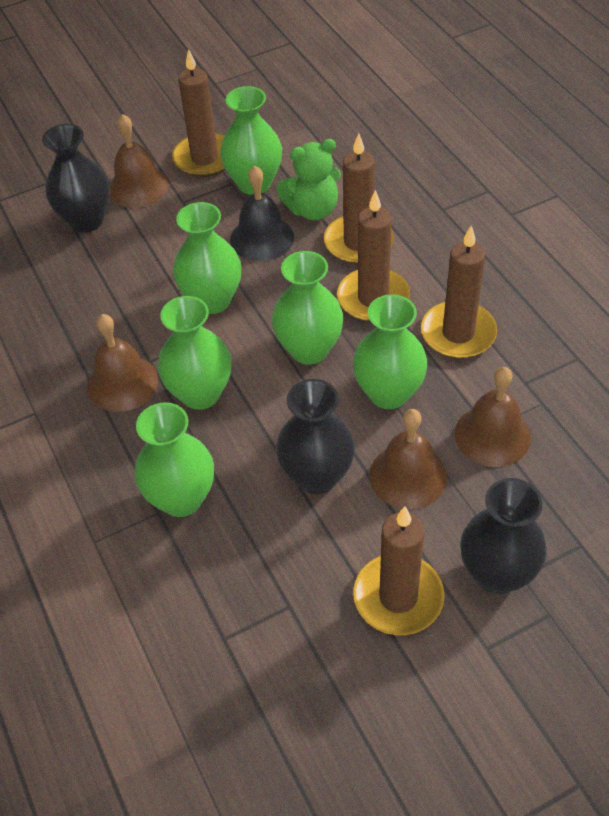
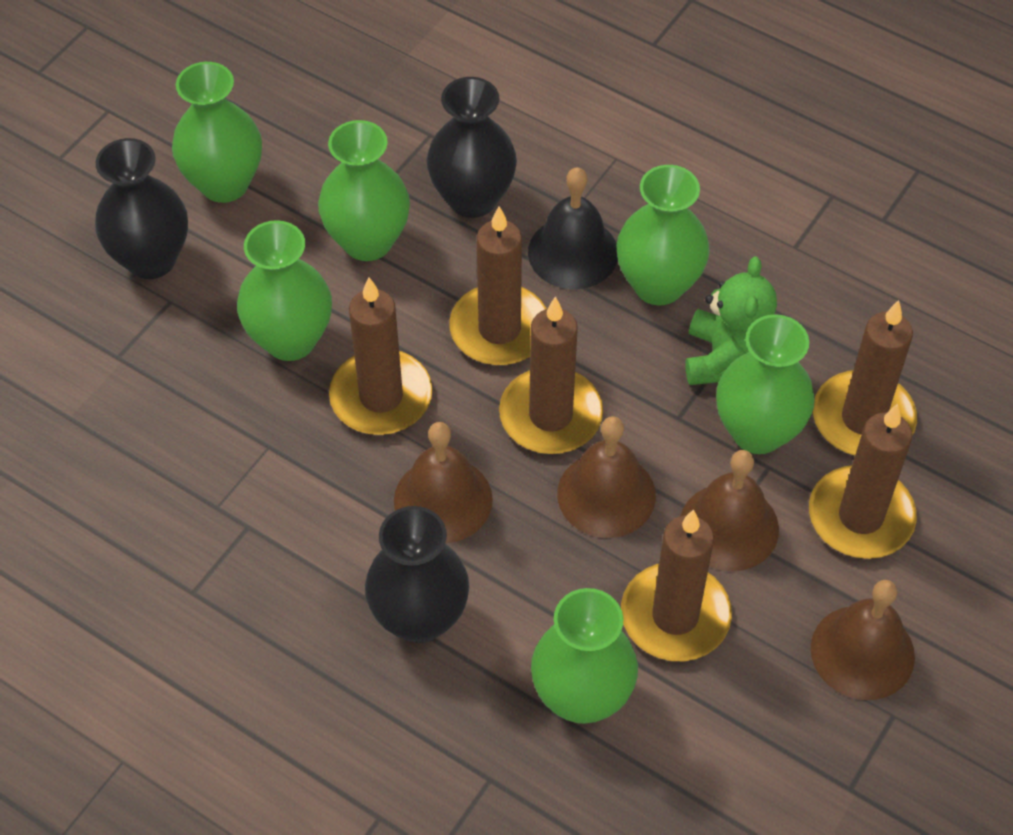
brown candle: 5 -> 6

